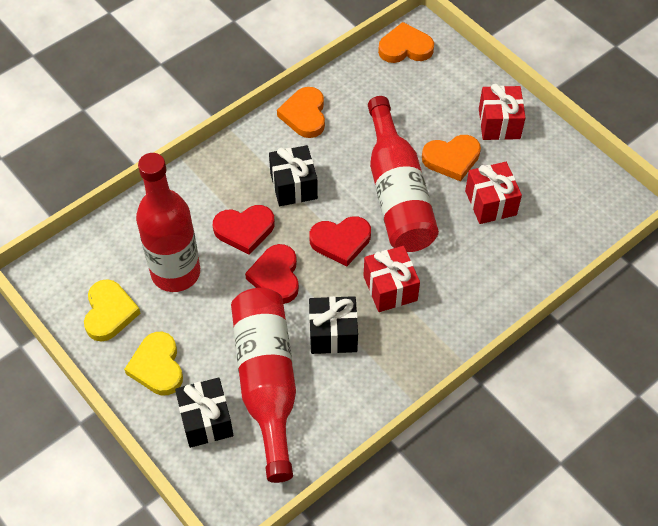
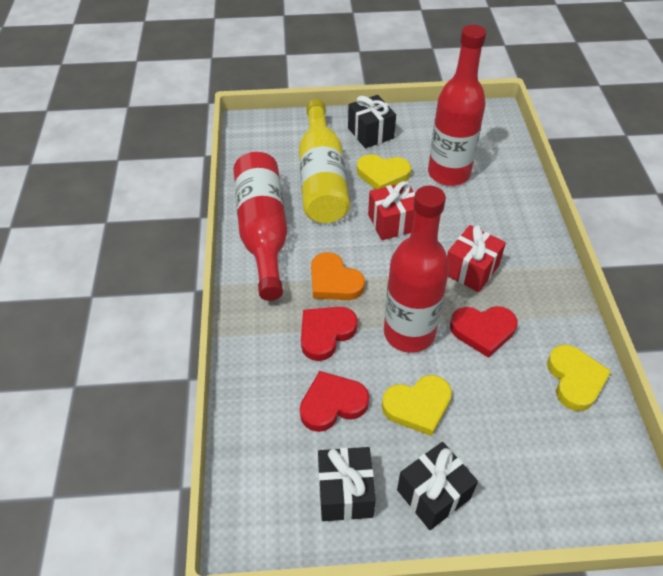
orange heart: 3 -> 1
red gift: 3 -> 2
yellow bottle: 0 -> 1
yellow heart: 2 -> 3

